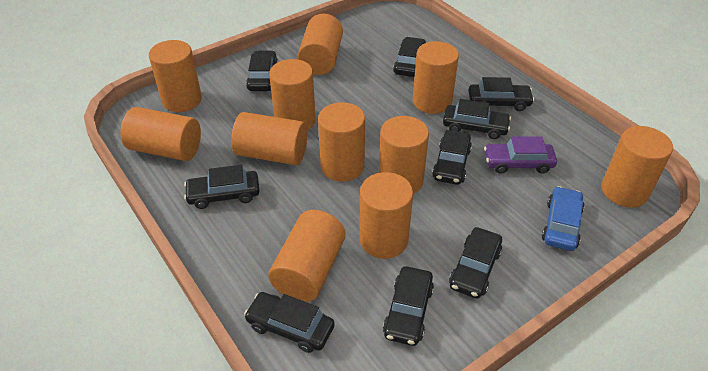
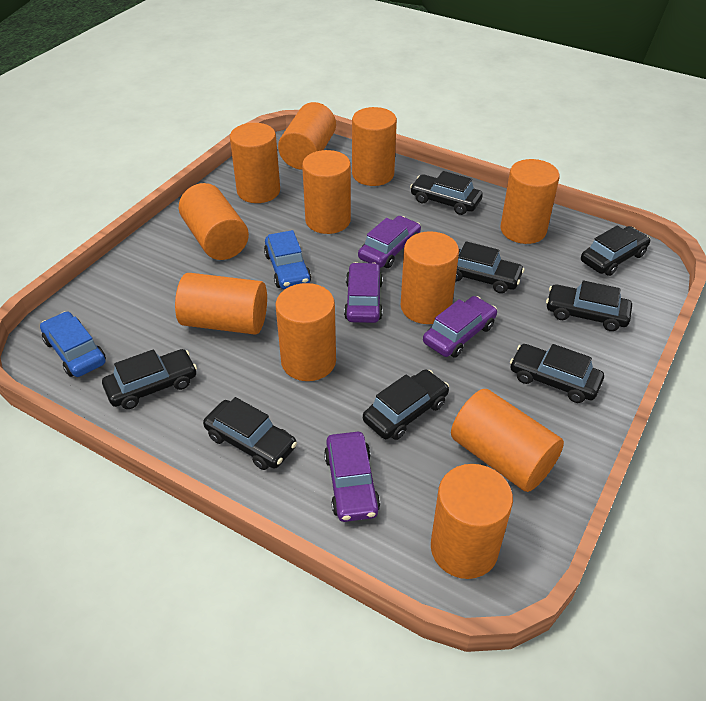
black car: 9 -> 8
blue car: 1 -> 2
purple car: 1 -> 4

